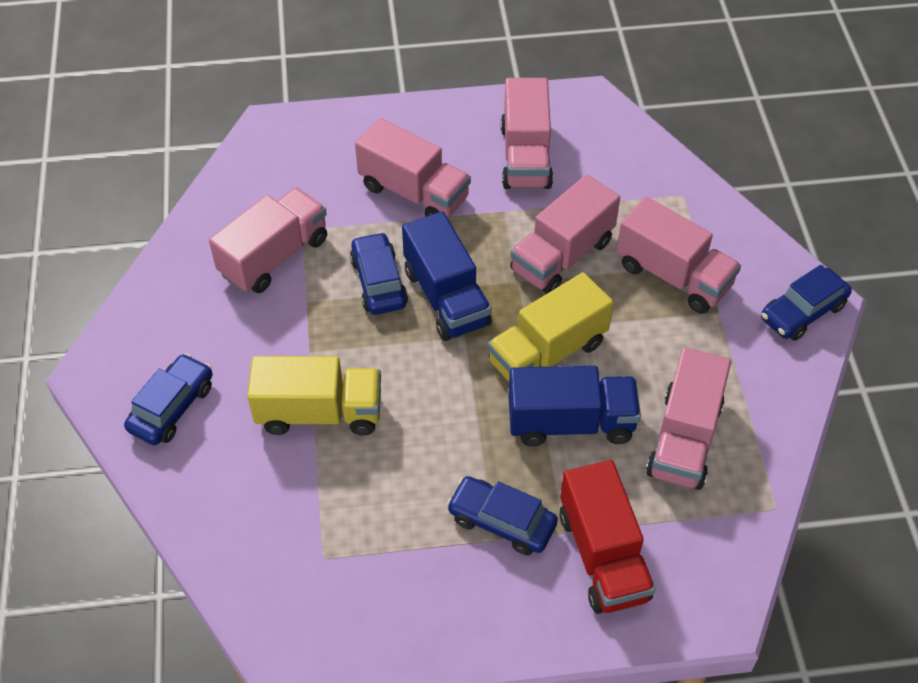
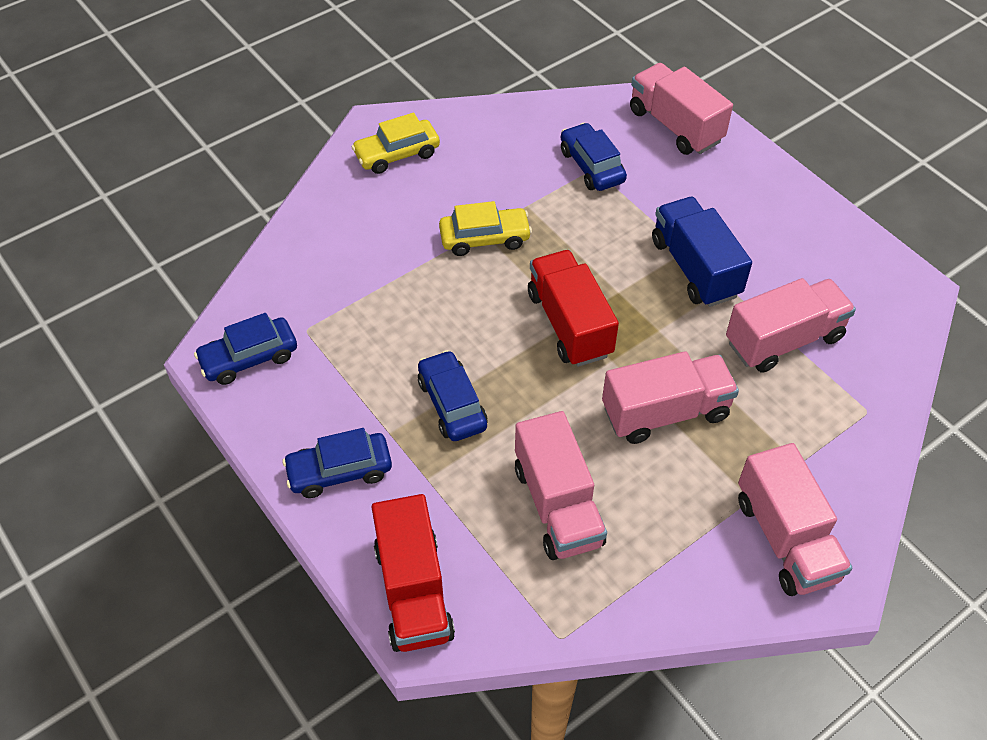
blue truck: 2 -> 1
pink truck: 6 -> 5
red truck: 1 -> 2
yellow car: 0 -> 2
yellow truck: 2 -> 0

